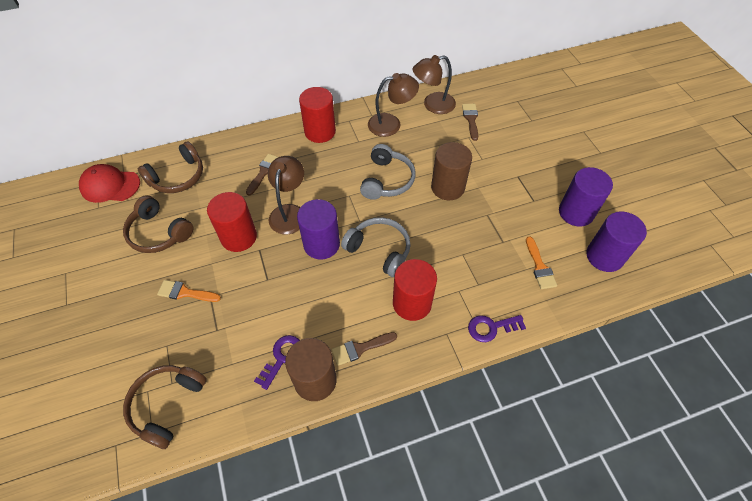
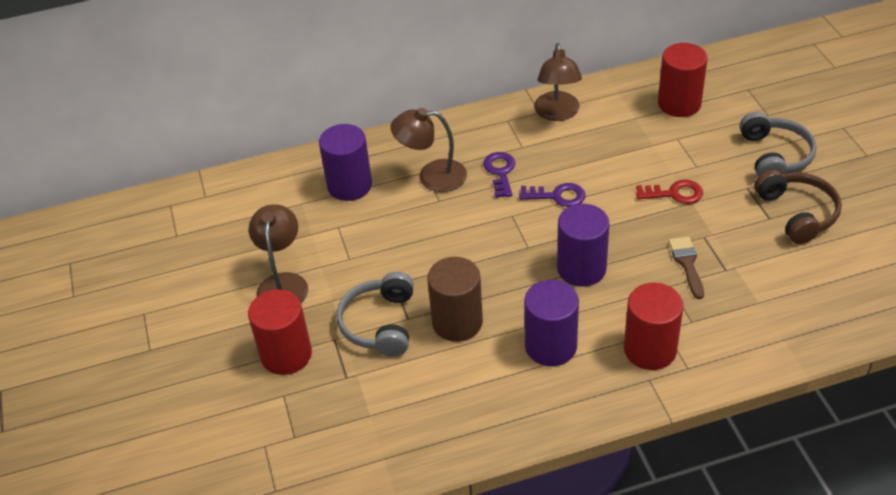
brown brush: 3 -> 1
brown cylinder: 2 -> 1
brown headphones: 3 -> 1
orange brush: 2 -> 0
red cap: 1 -> 0
red key: 0 -> 1

